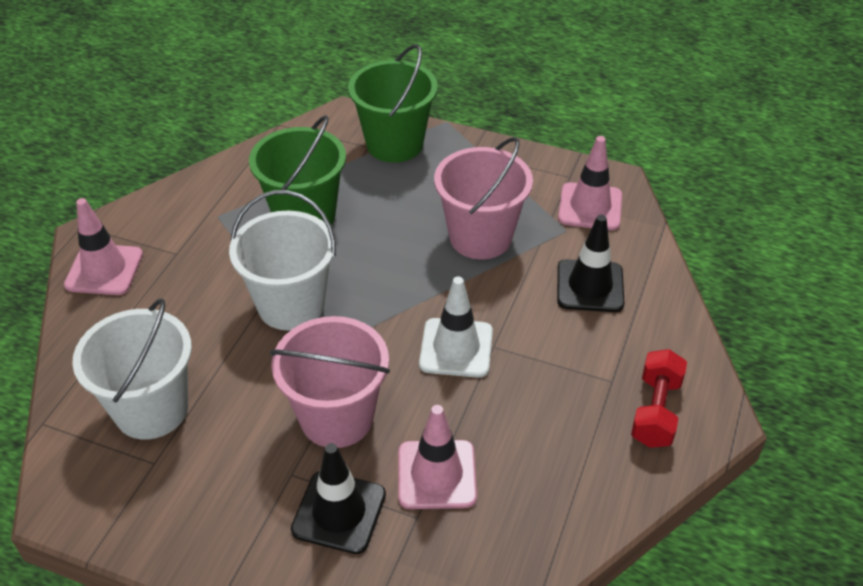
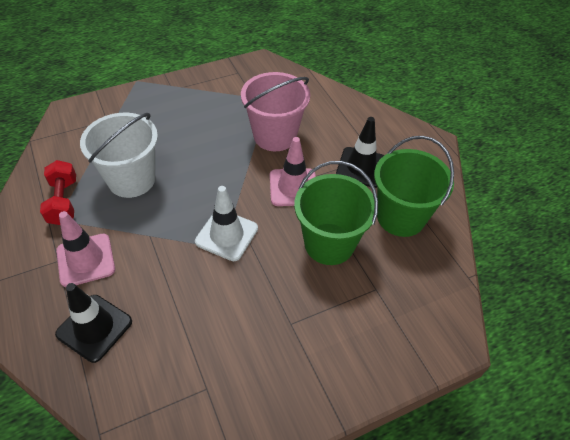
pink bucket: 2 -> 1
pink traffic cone: 3 -> 2
white bucket: 2 -> 1

